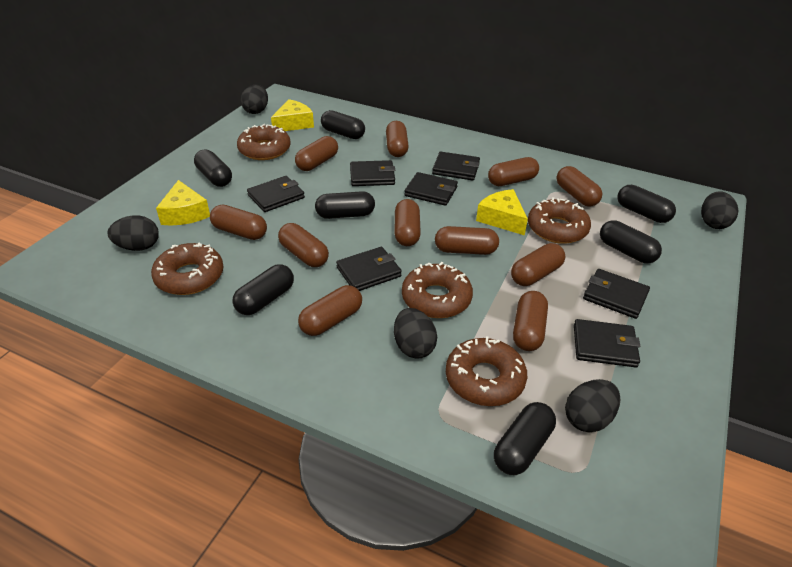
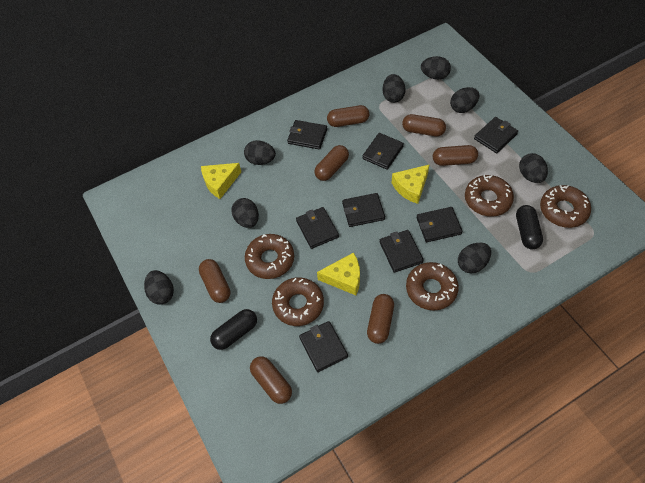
black capsule: 7 -> 2
black egg: 5 -> 8
black wallet: 7 -> 8
brown capsule: 11 -> 7

